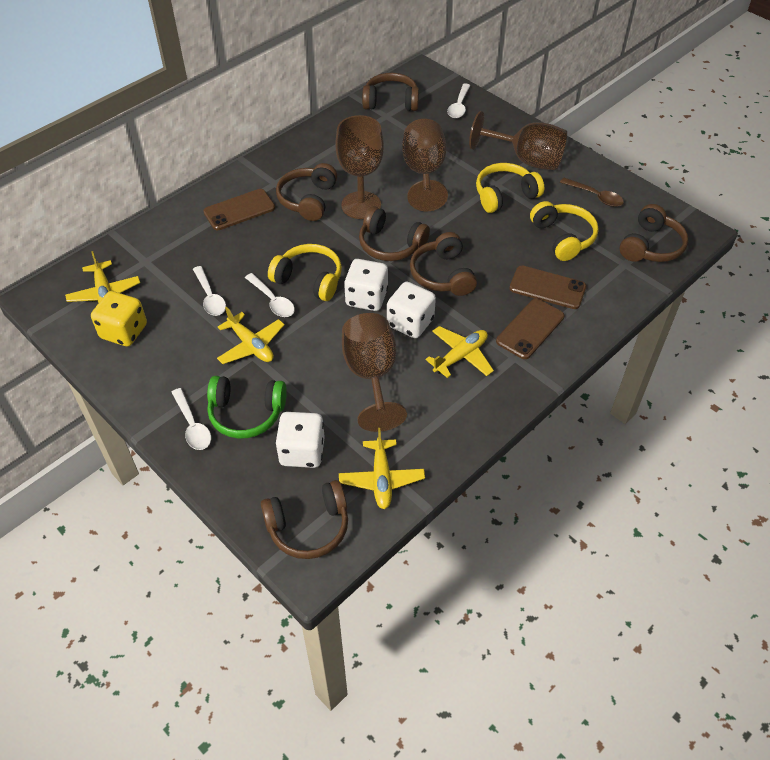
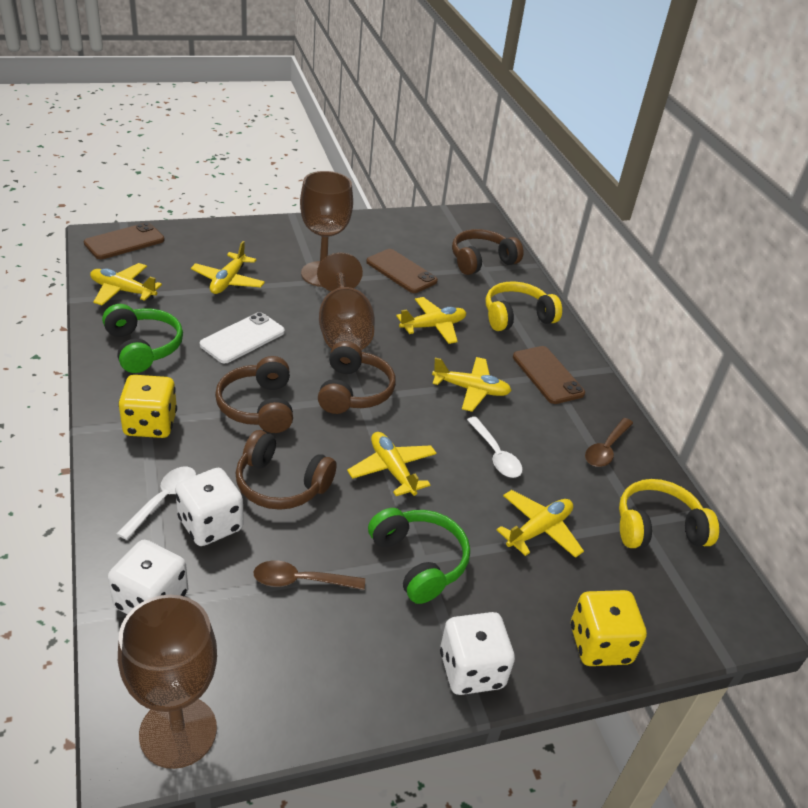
brown goblet: 4 -> 3
brown headphones: 6 -> 4
brown spoon: 1 -> 2
green headphones: 1 -> 2
white phone: 0 -> 1
white spoon: 4 -> 2
yellow dice: 1 -> 2
yellow headphones: 3 -> 2
yellow plane: 4 -> 6

